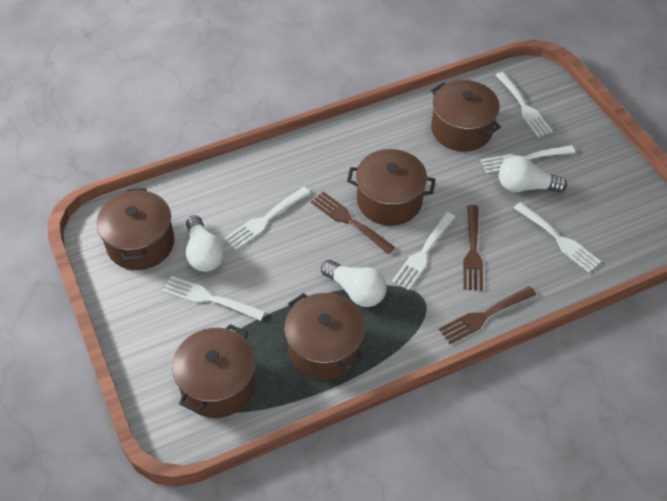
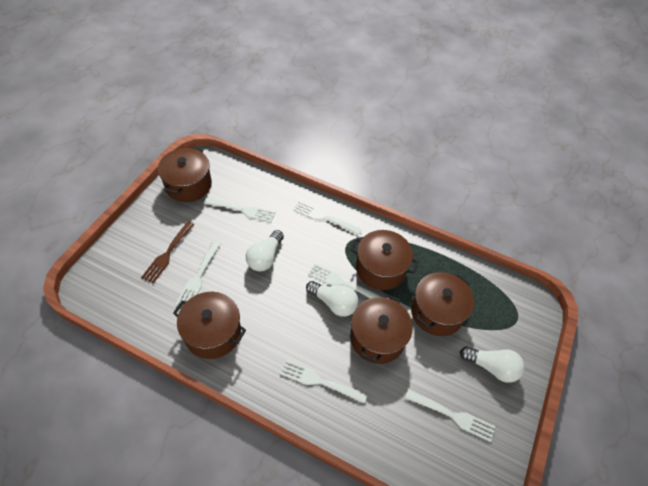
brown fork: 3 -> 1

